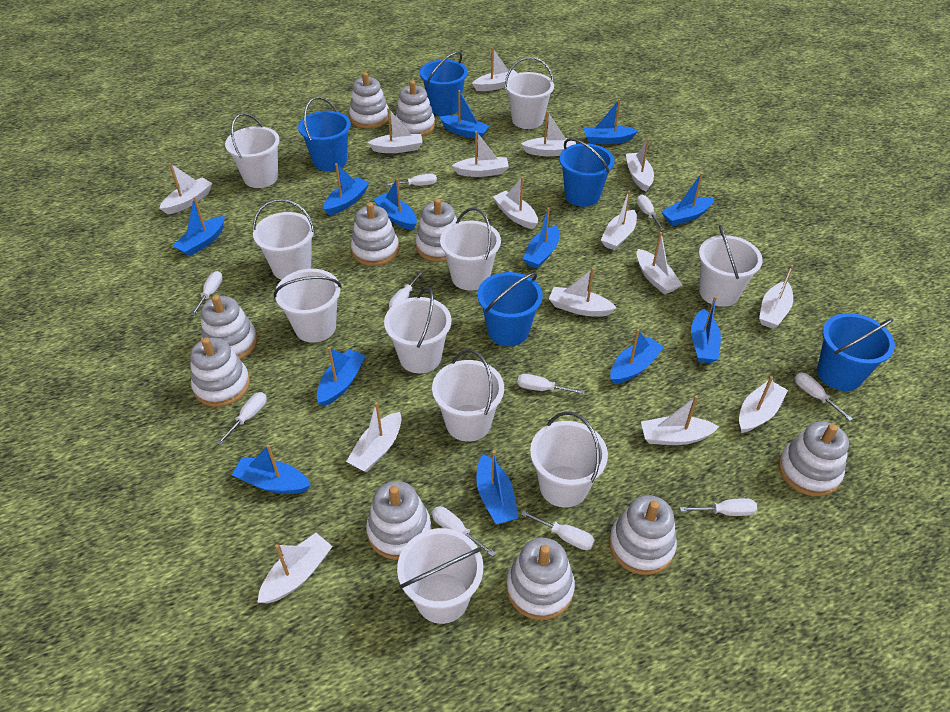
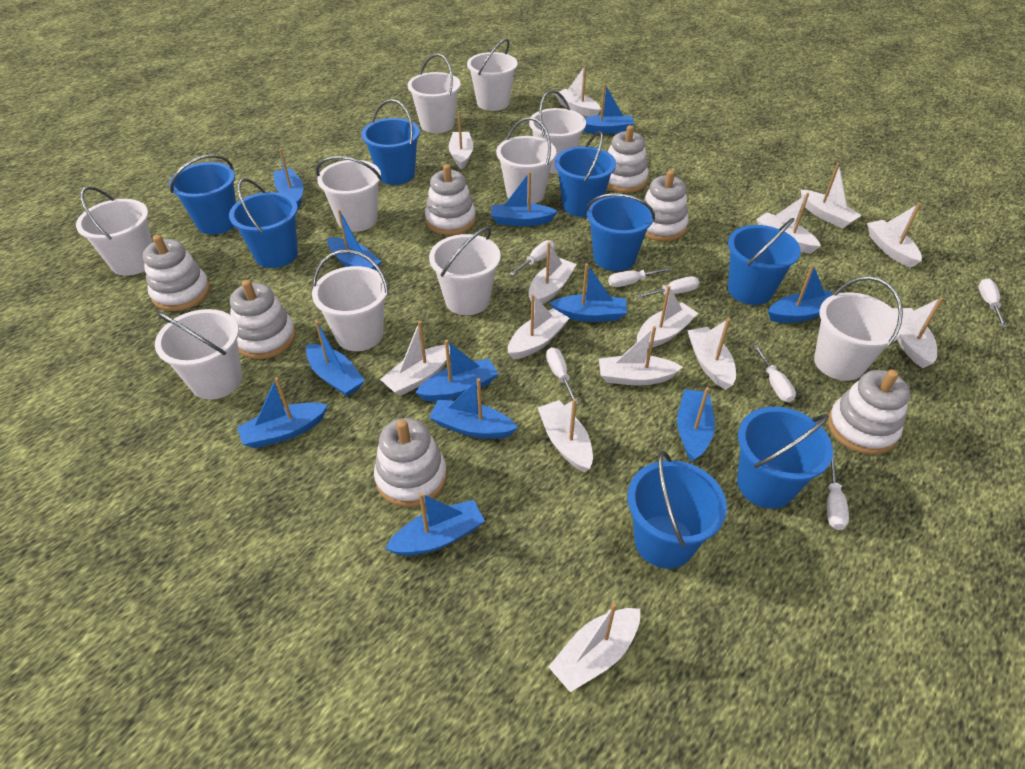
blue bucket: 5 -> 8
white boat: 15 -> 14
white screwdriver: 10 -> 7
white stacking toy: 10 -> 7

